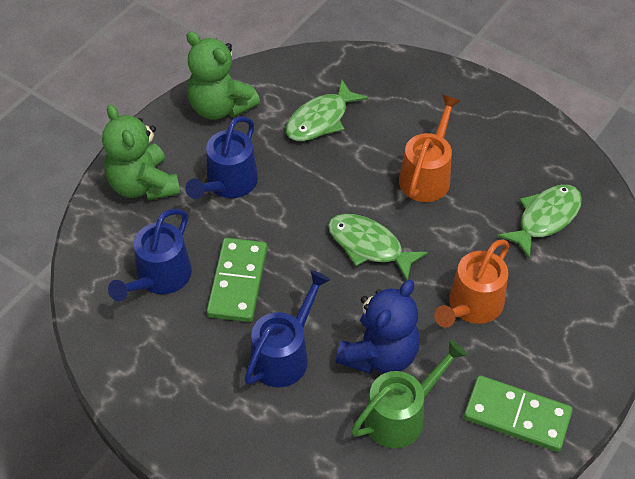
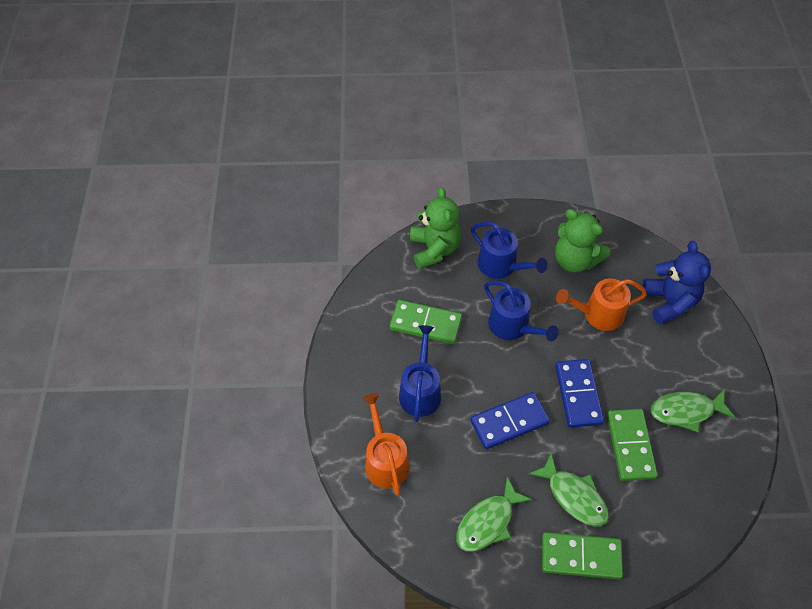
blue domino: 0 -> 2
green domino: 2 -> 3
green watering can: 1 -> 0

